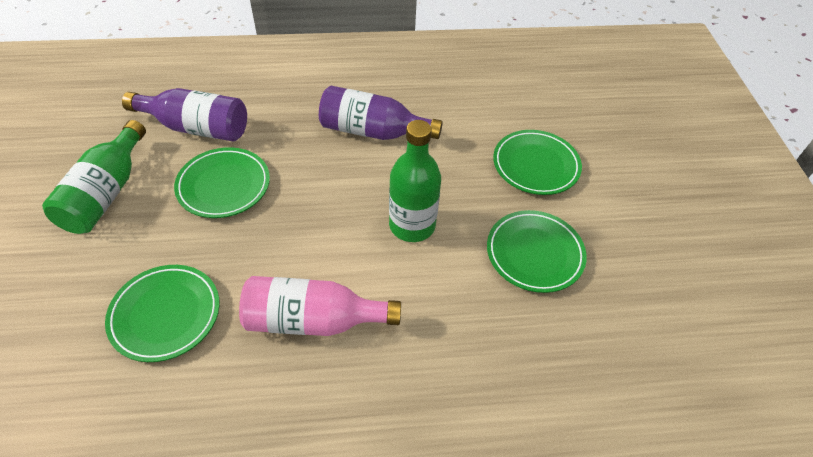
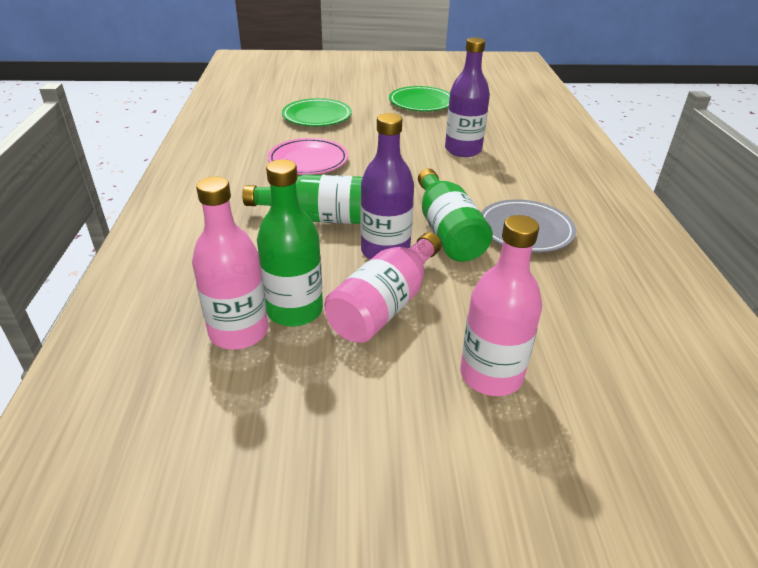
green bottle: 2 -> 3
green plate: 4 -> 2
grey plate: 0 -> 1
pink bottle: 1 -> 3
pink plate: 0 -> 1

